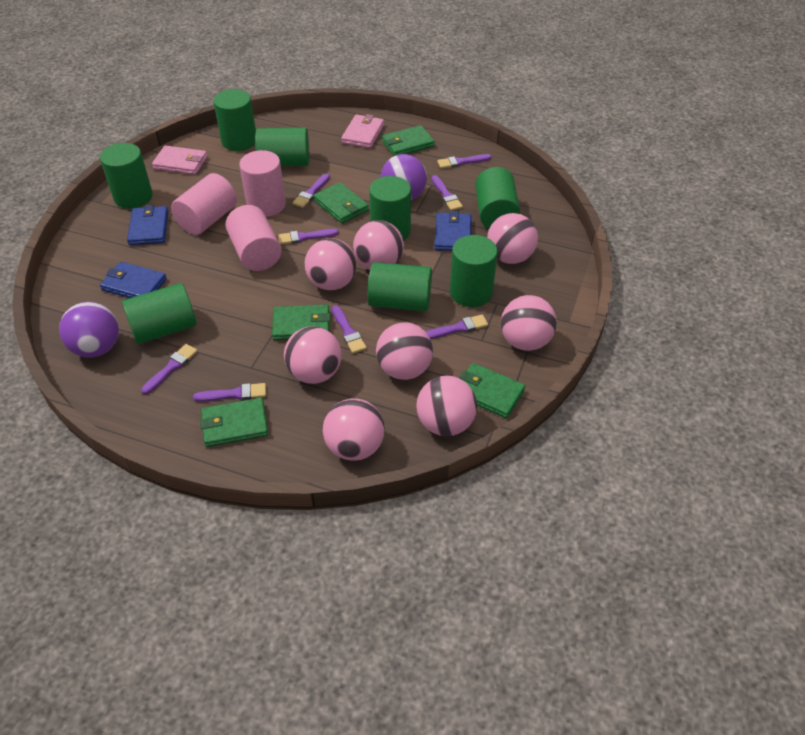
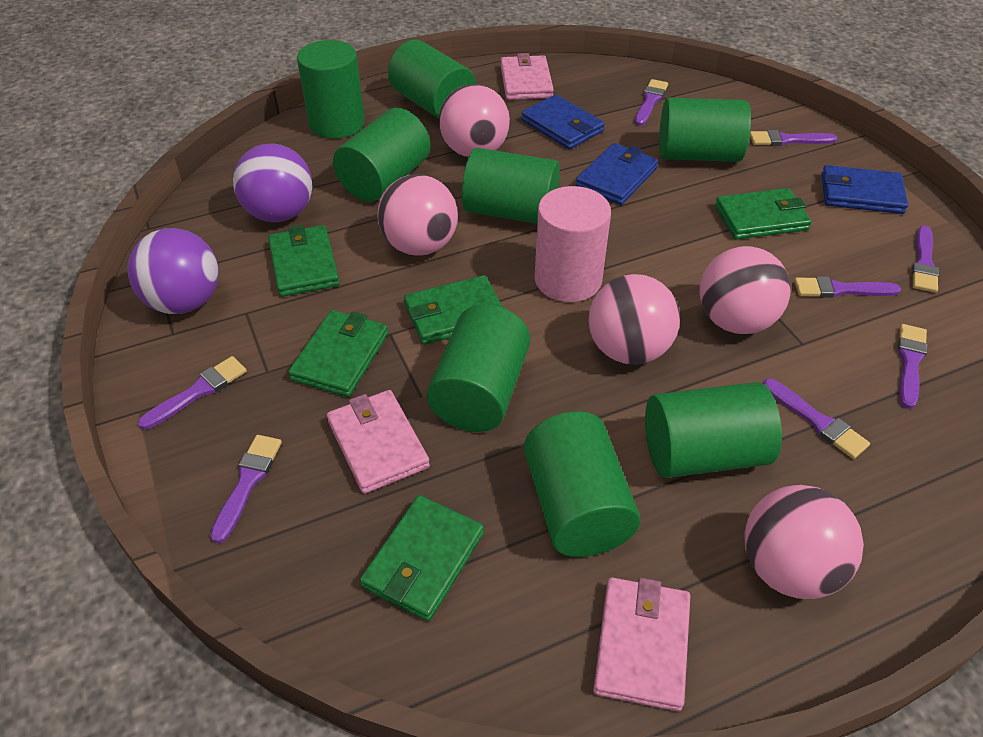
pink ball: 8 -> 5
pink cylinder: 3 -> 1
pink wallet: 2 -> 3

